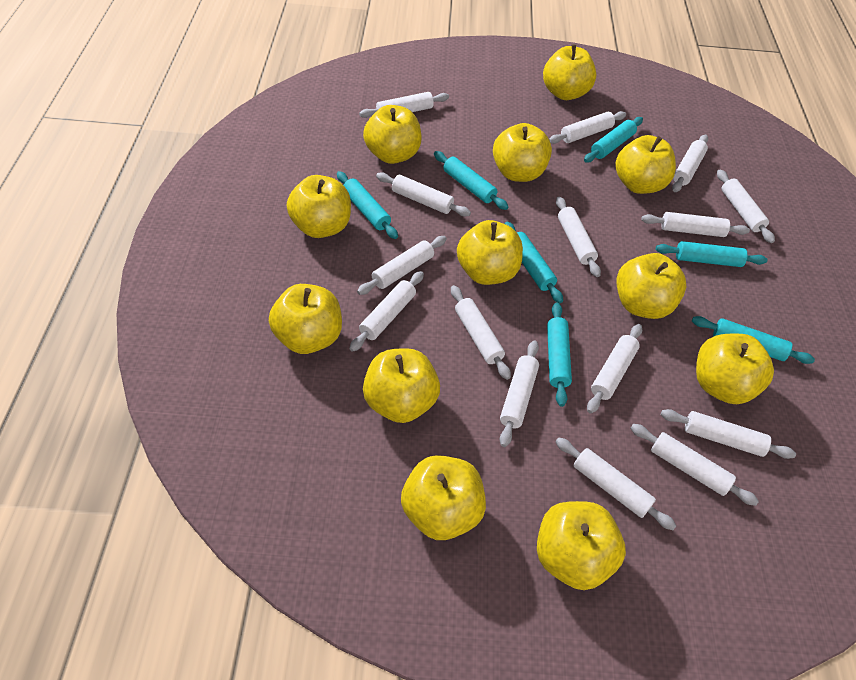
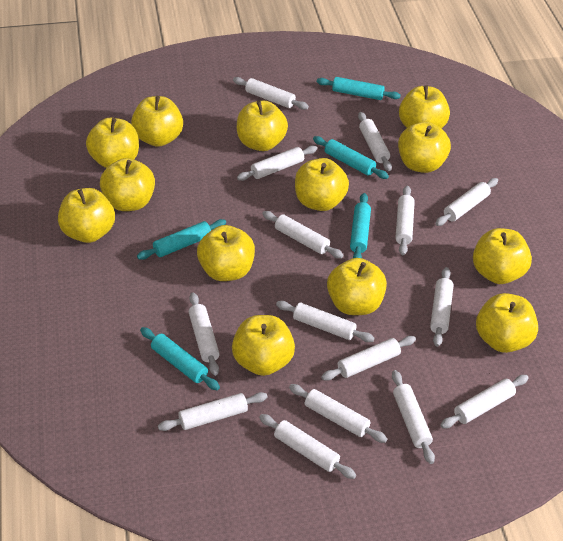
turquoise rolling pin: 7 -> 5
yellow apple: 12 -> 13

